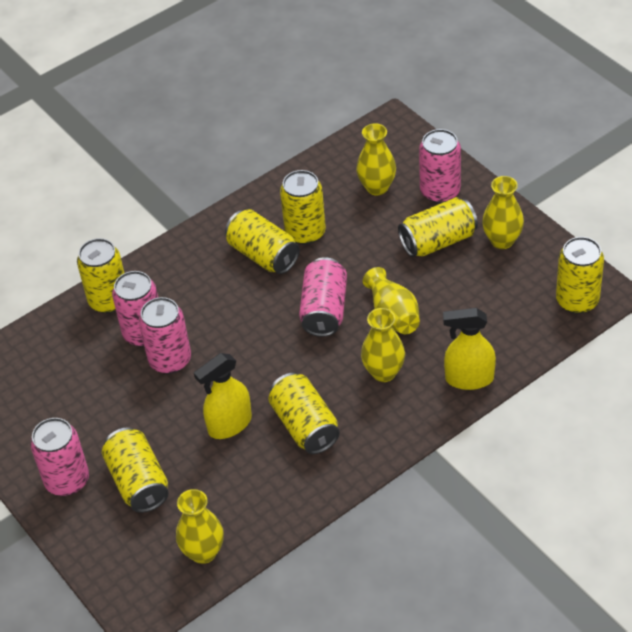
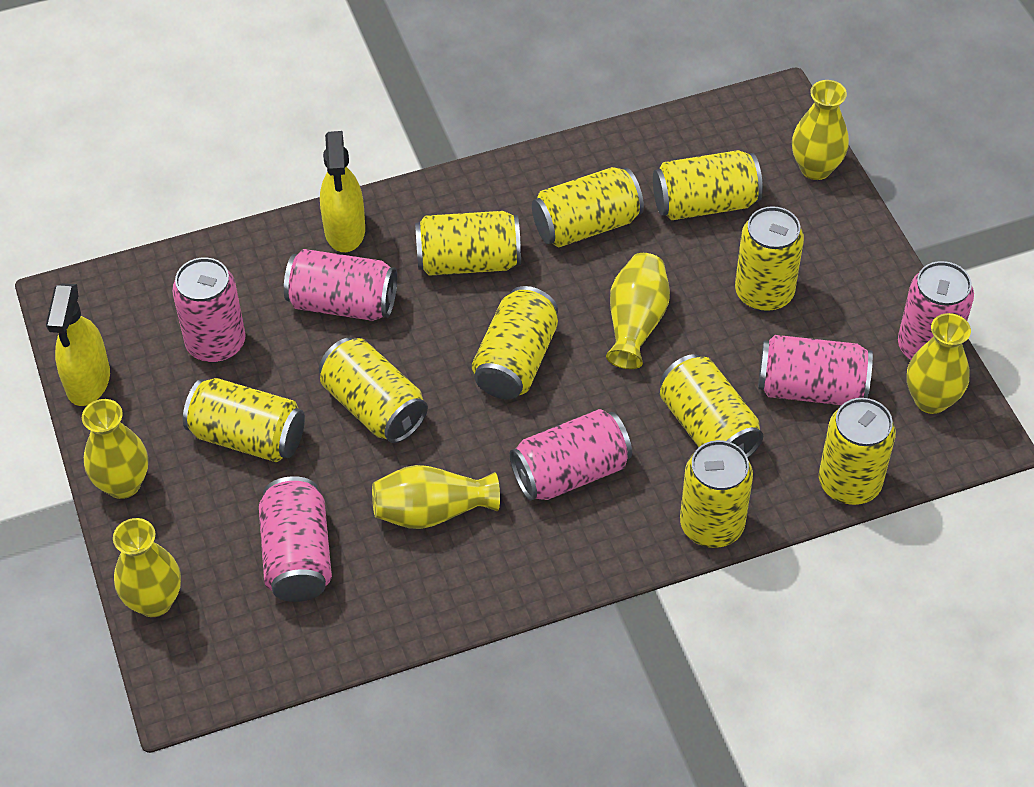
pink can: 5 -> 6
yellow can: 7 -> 10
yellow vase: 5 -> 6

